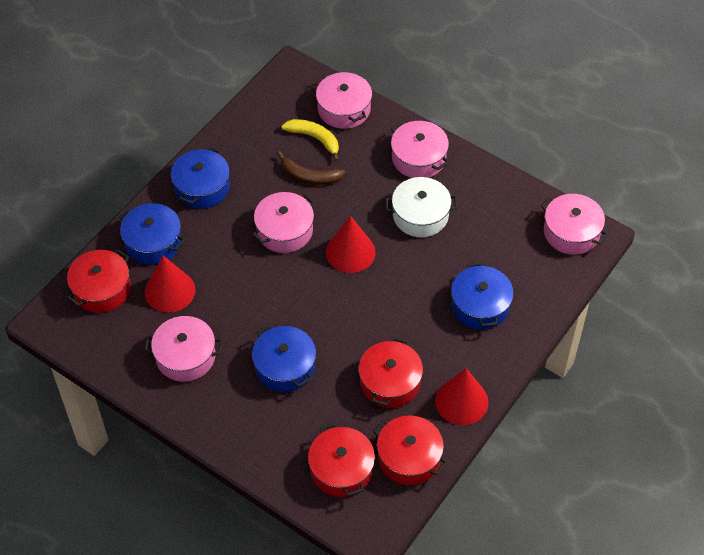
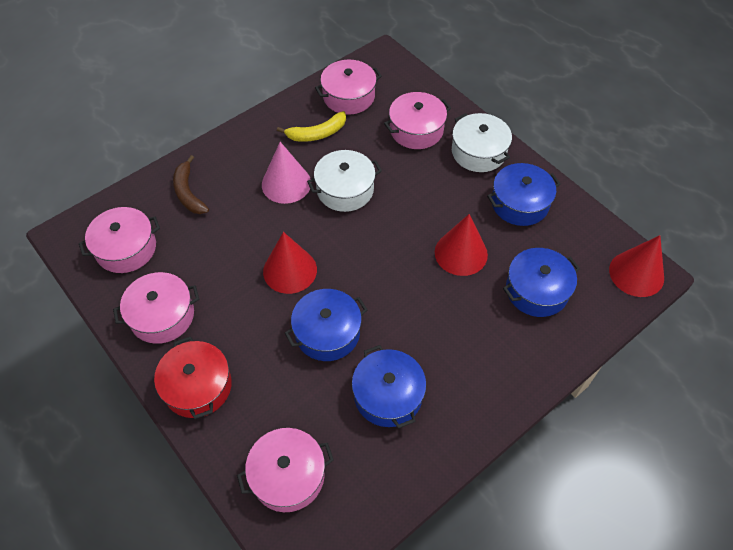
pink cone: 0 -> 1
red pot: 4 -> 1
white pot: 1 -> 2

